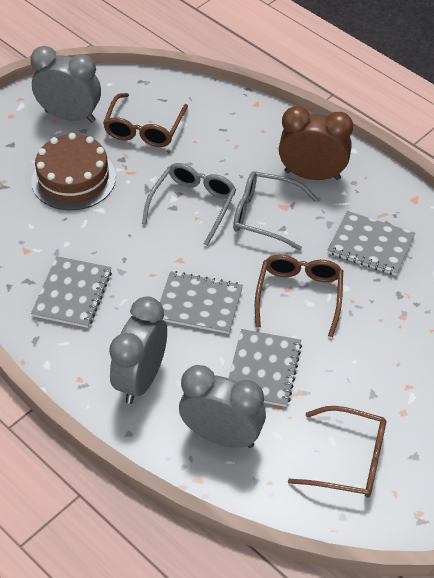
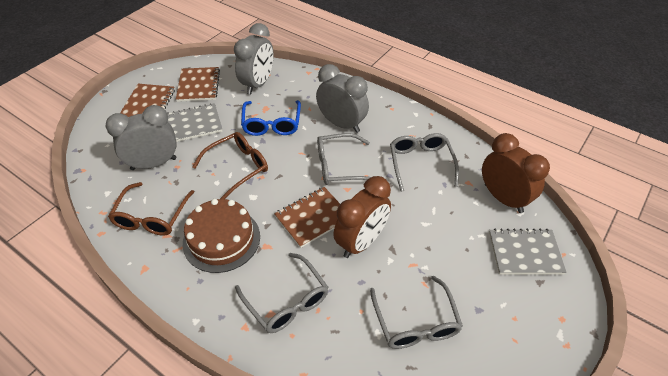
blue glasses: 0 -> 1
brown clock: 1 -> 2
brown glasses: 3 -> 2
brown notebook: 0 -> 3
grey glasses: 2 -> 4
grey notebook: 4 -> 2

